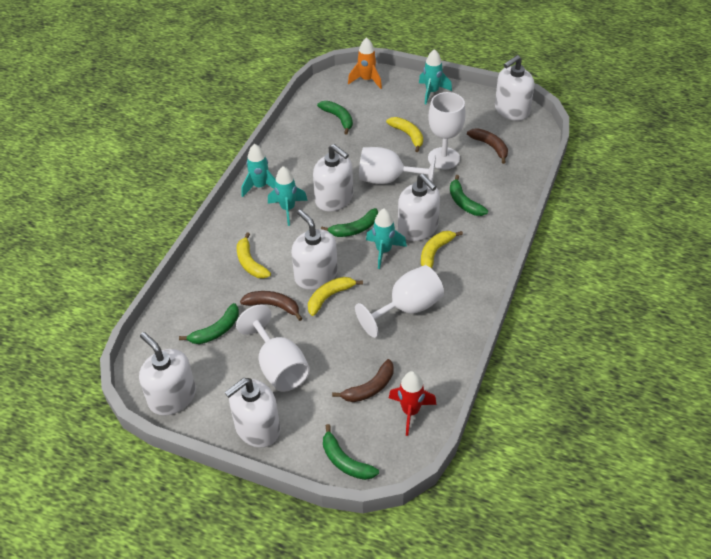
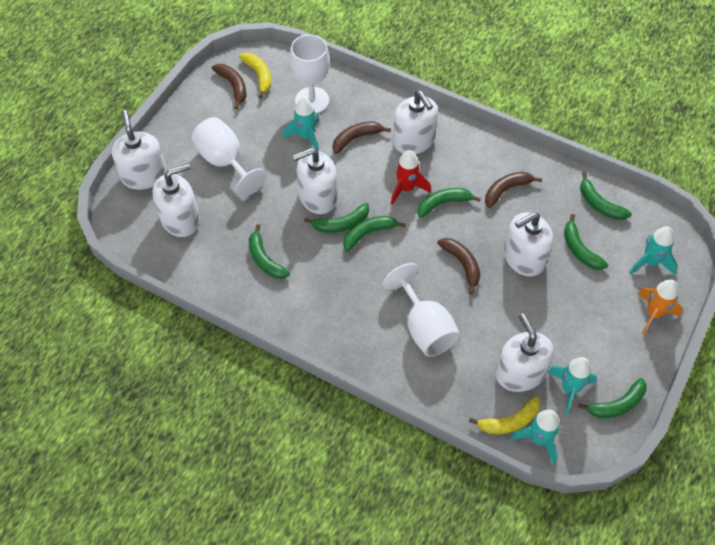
brown banana: 3 -> 4
green banana: 5 -> 7
white goblet: 4 -> 3
yellow banana: 4 -> 2

